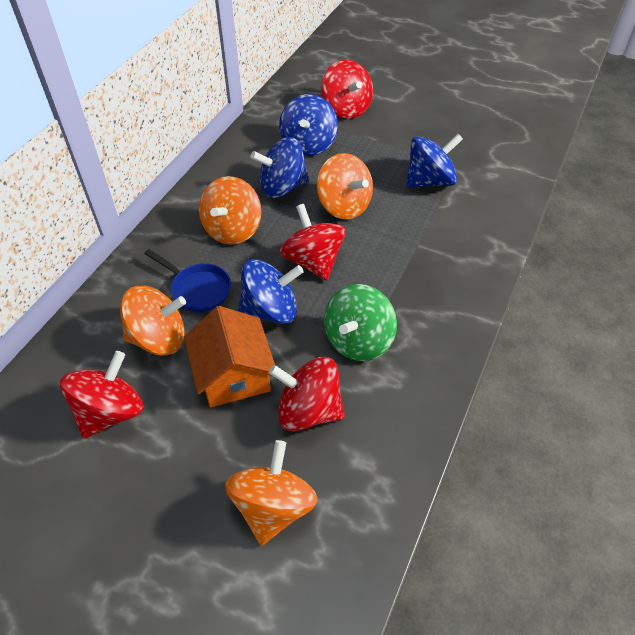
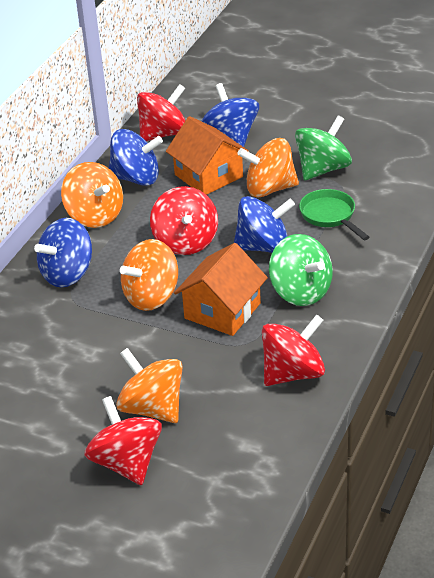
blue pan: 1 -> 0
green pan: 0 -> 1
green spinning top: 1 -> 2
orange house: 1 -> 2

